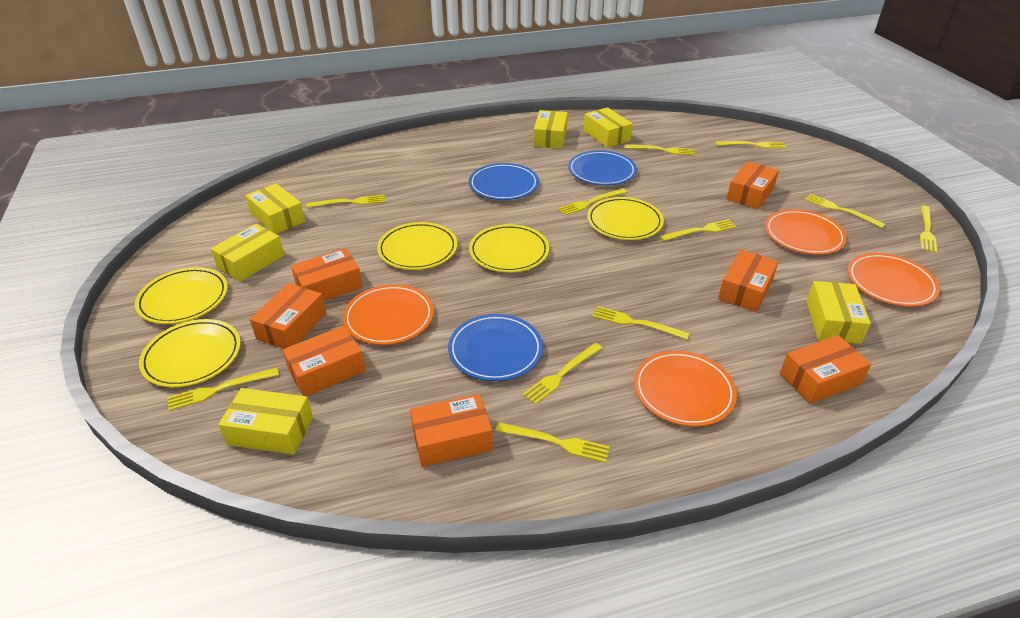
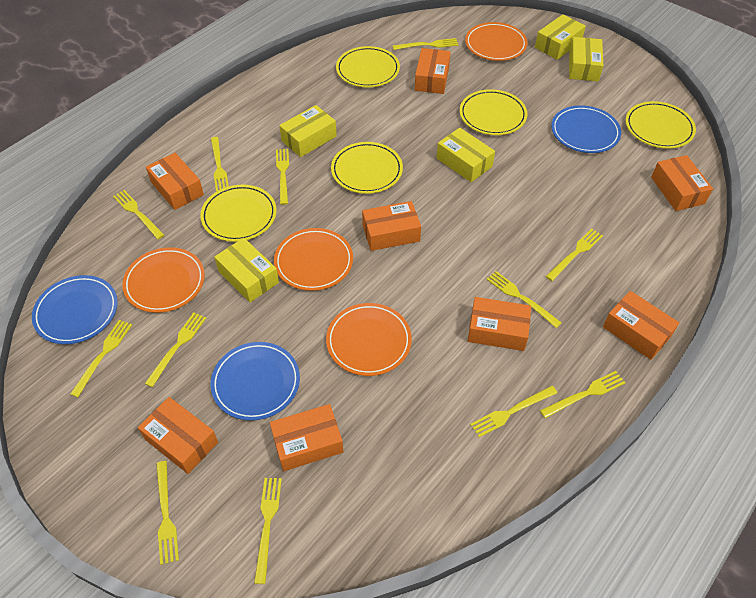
orange box: 7 -> 8
yellow box: 6 -> 5
yellow fork: 11 -> 12

